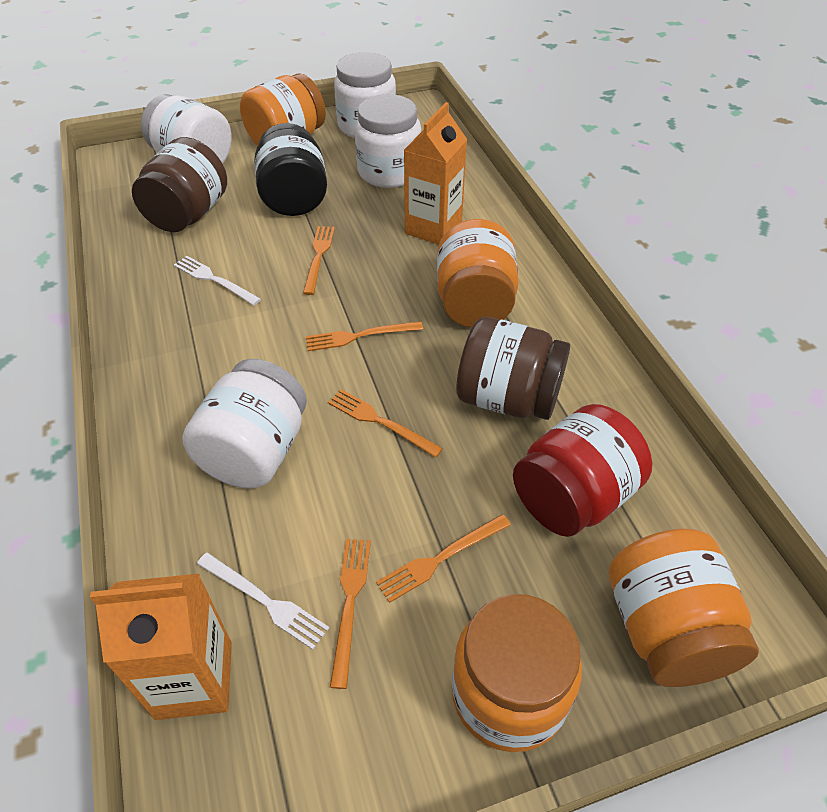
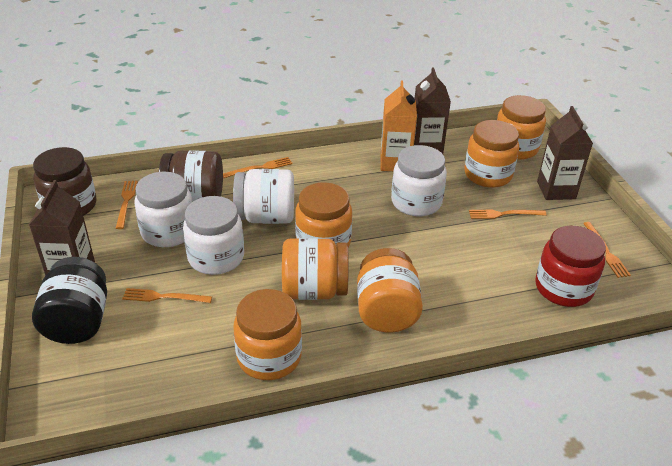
brown carton: 0 -> 3
orange carton: 2 -> 1
orange jar: 4 -> 6
white fork: 2 -> 0

